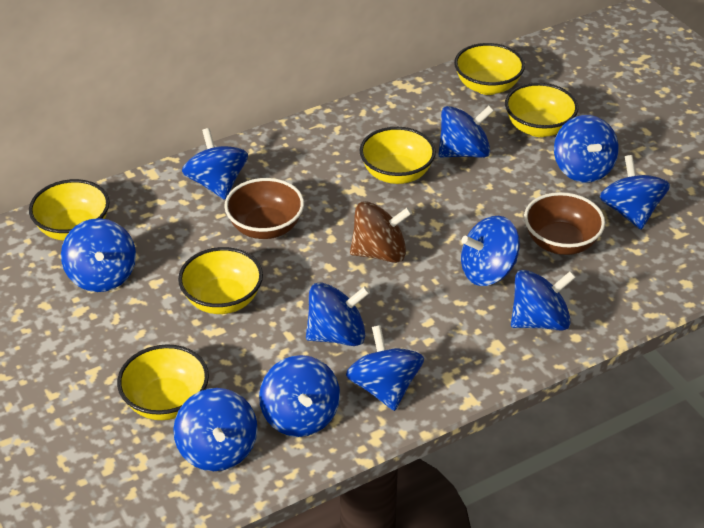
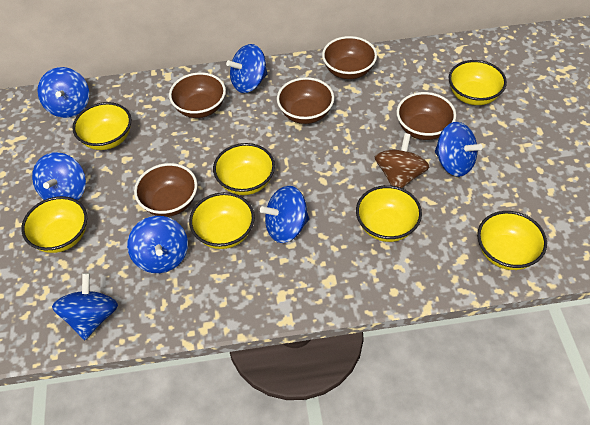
blue spinning top: 11 -> 7
brown bowl: 2 -> 5
yellow bowl: 6 -> 7

